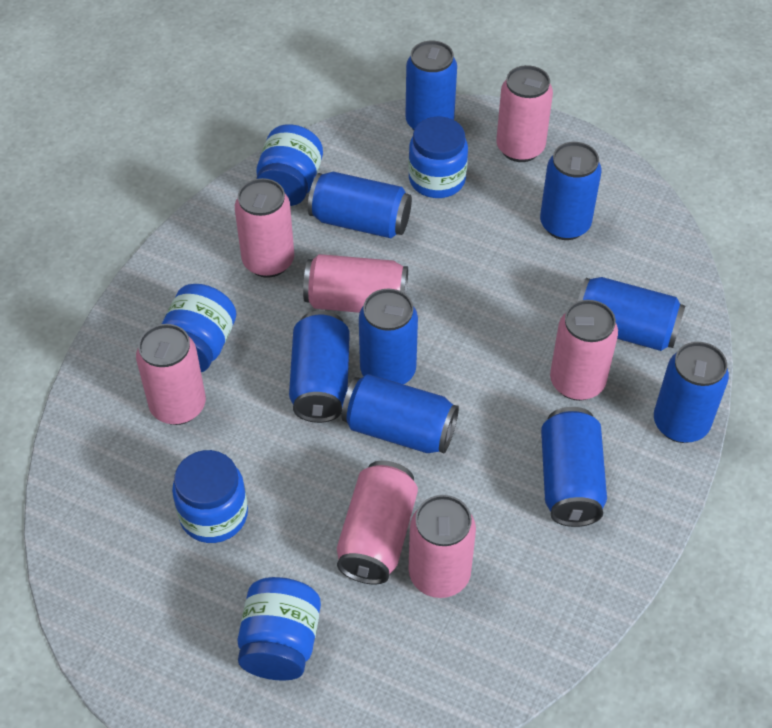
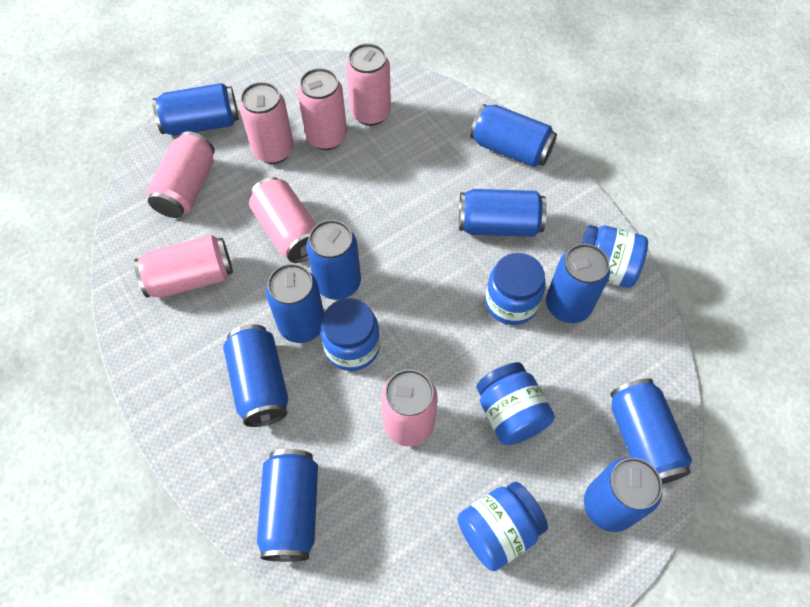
blue can: 9 -> 10

